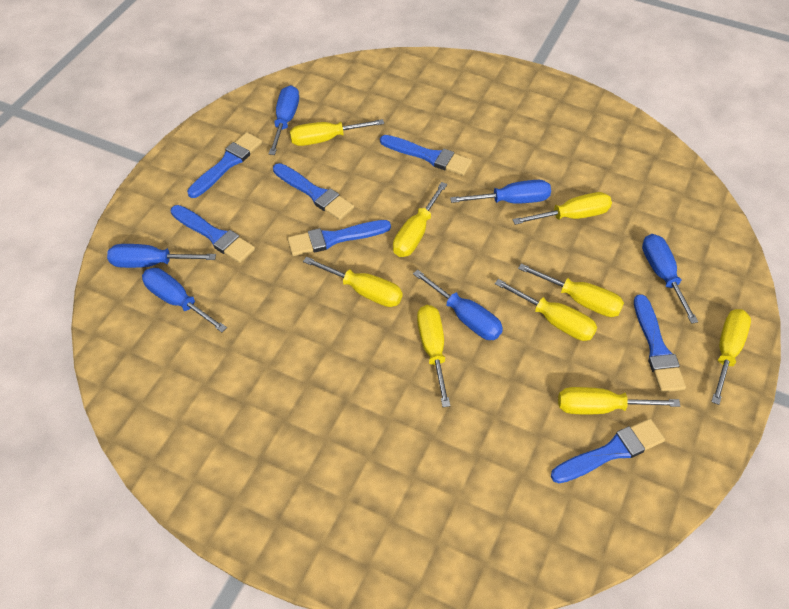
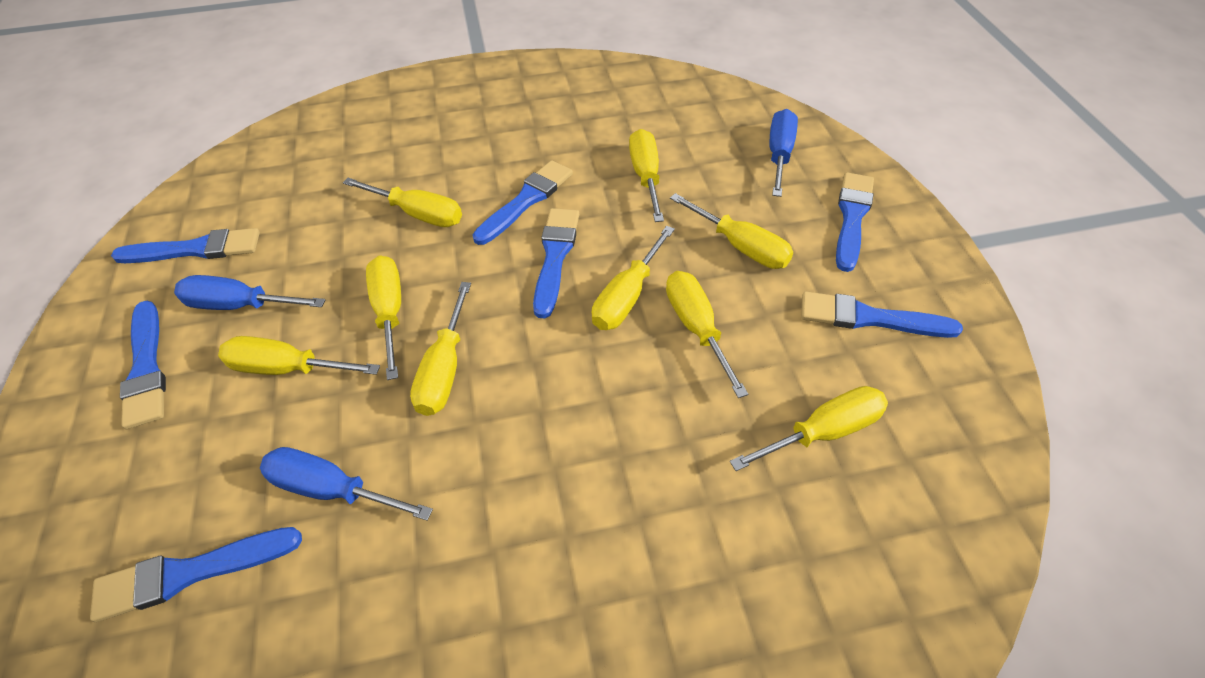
blue screwdriver: 6 -> 3

